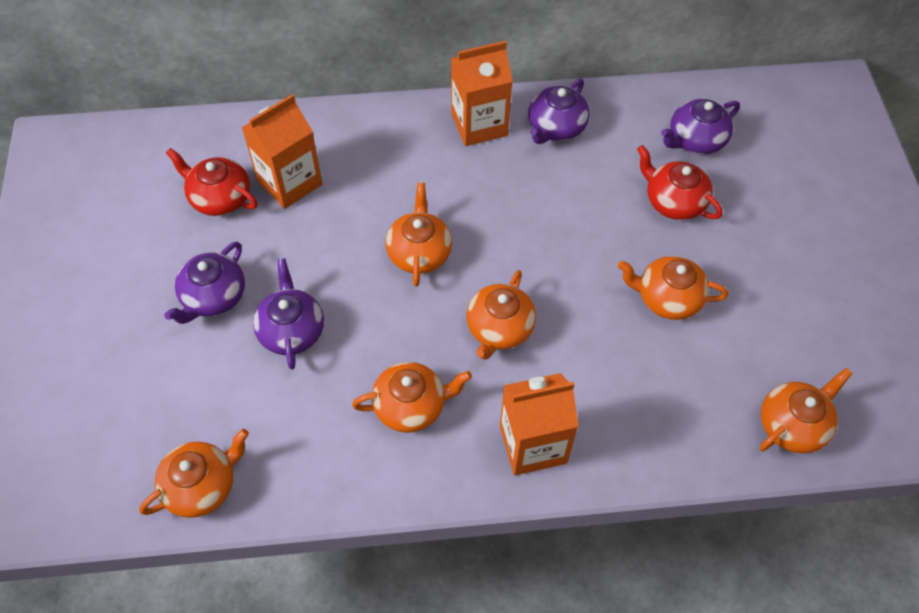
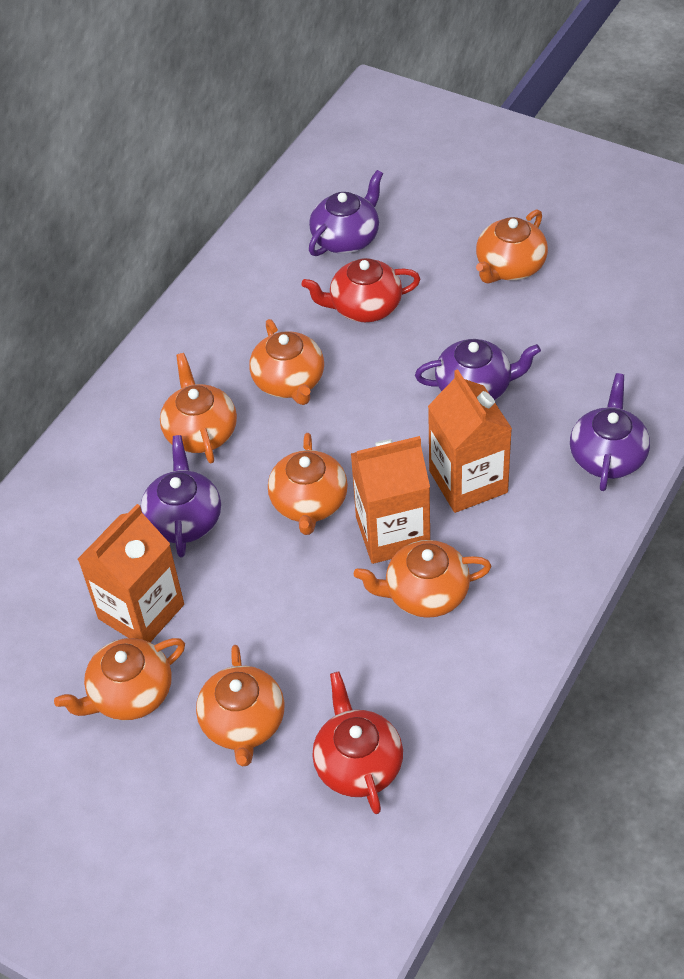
orange teapot: 6 -> 7

